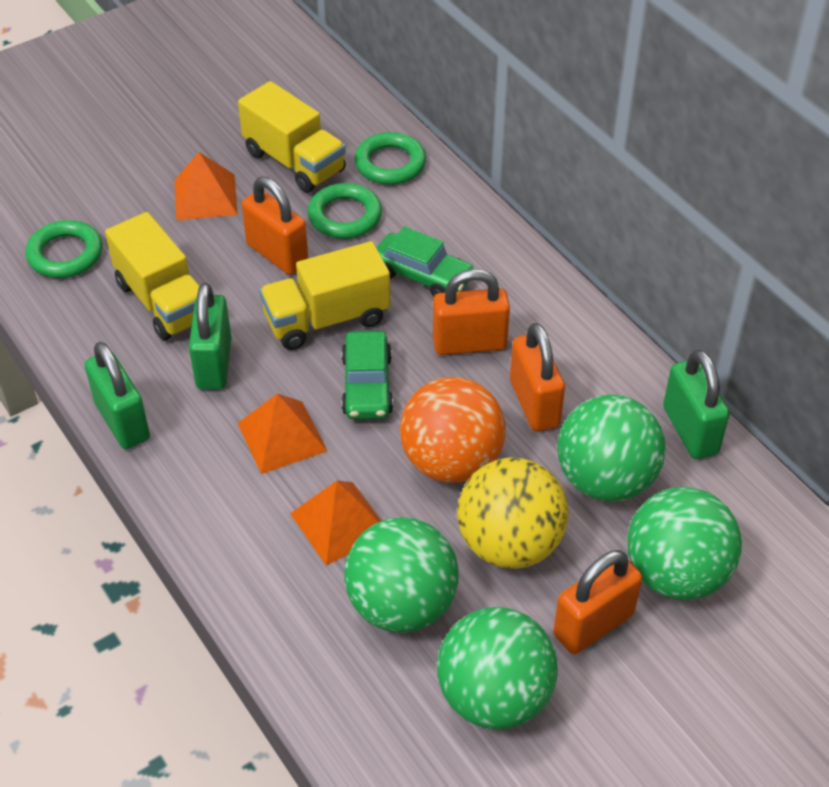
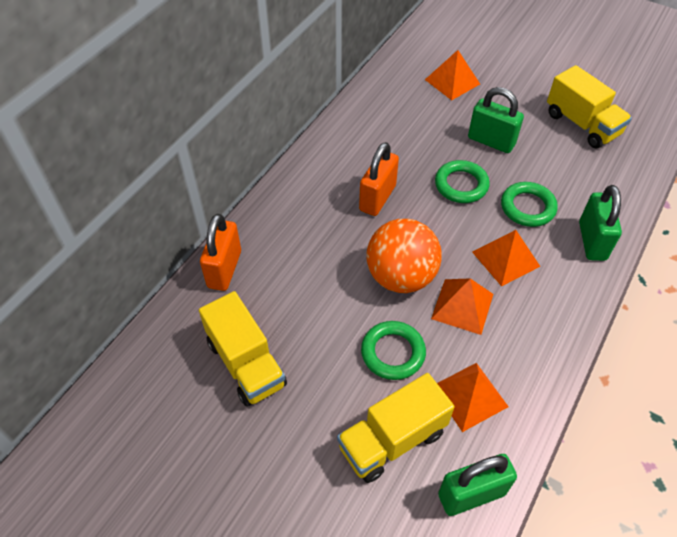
green ball: 4 -> 0
green car: 2 -> 0
orange padlock: 4 -> 2
orange pyramid: 3 -> 4
yellow ball: 1 -> 0

